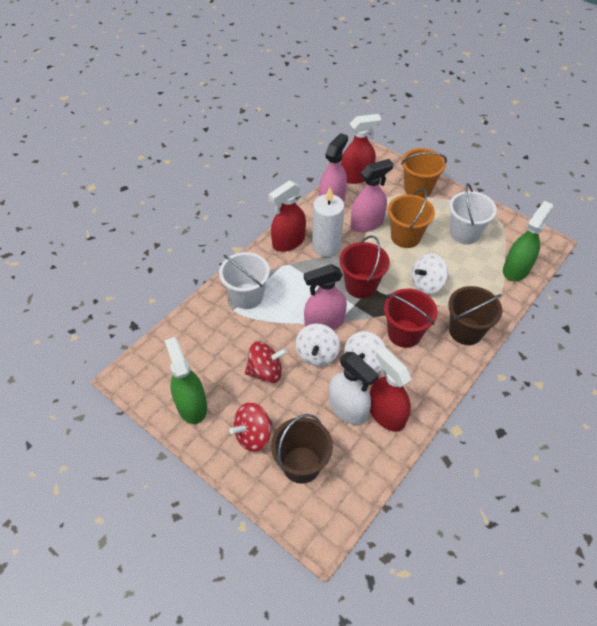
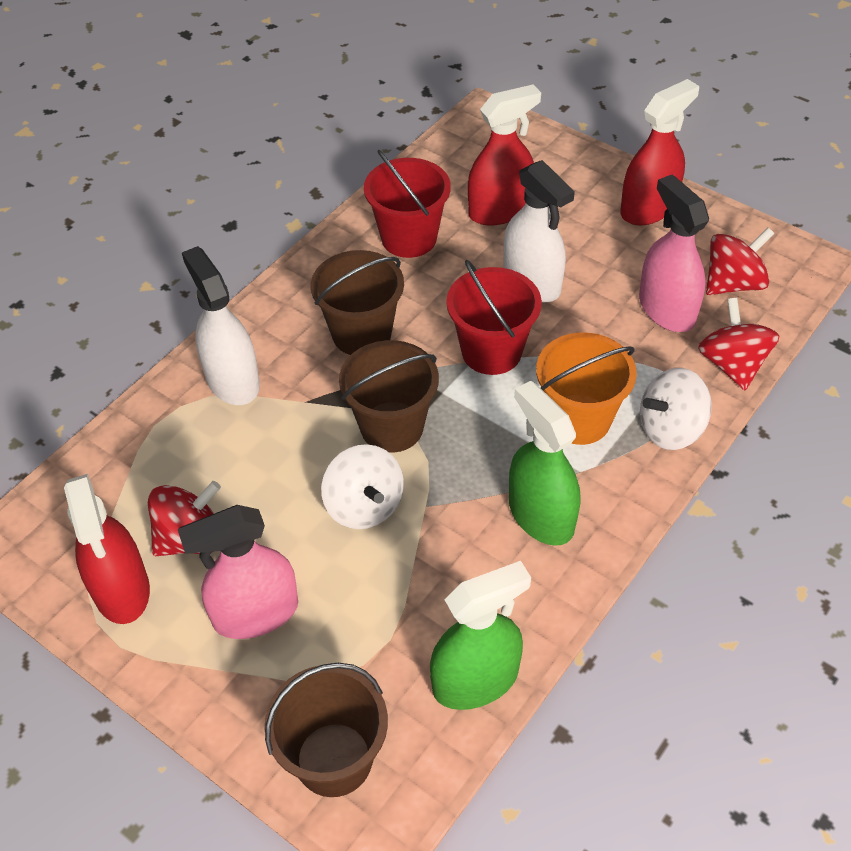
brown bucket: 2 -> 3
orange bucket: 2 -> 1
pink spray bottle: 3 -> 2
red spinning top: 2 -> 3
white bucket: 2 -> 0
white candle: 1 -> 0
white spinning top: 3 -> 2
white spray bottle: 1 -> 2

